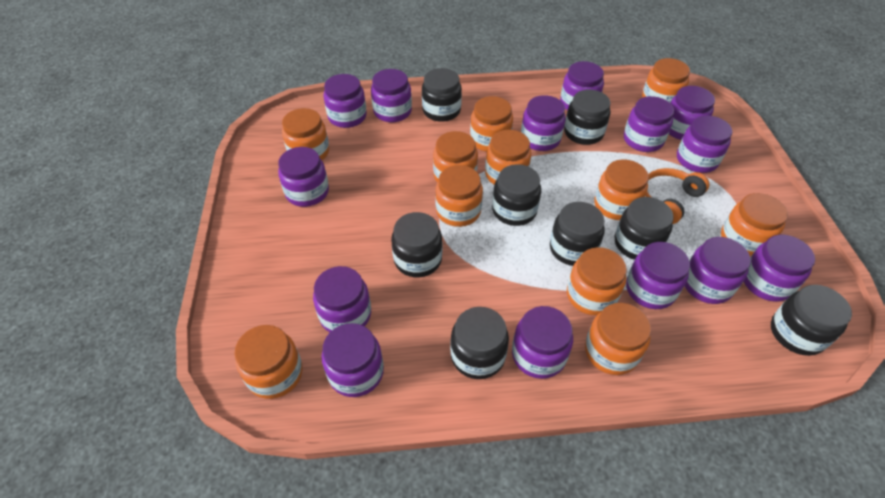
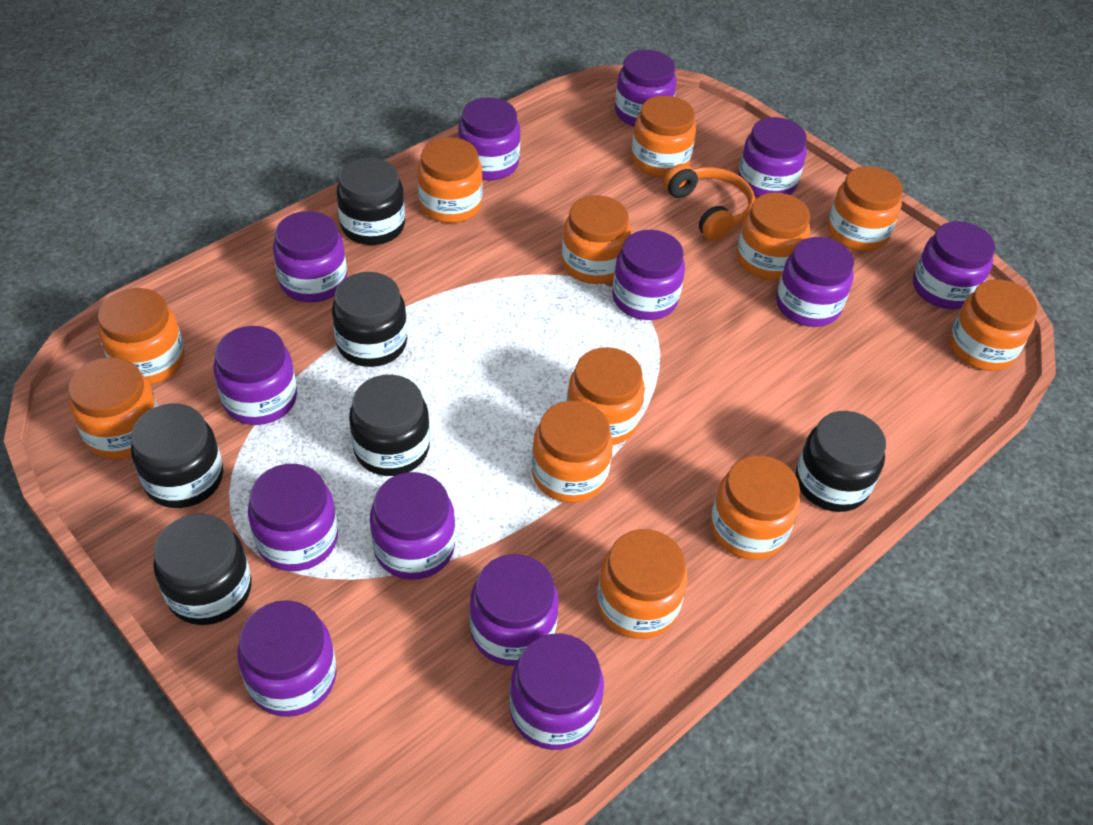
black jar: 8 -> 6
orange jar: 11 -> 12
purple jar: 14 -> 13

